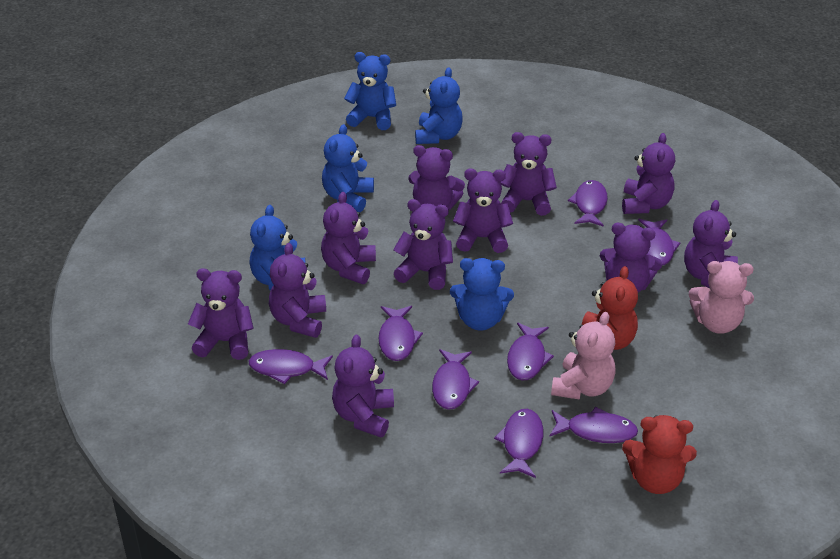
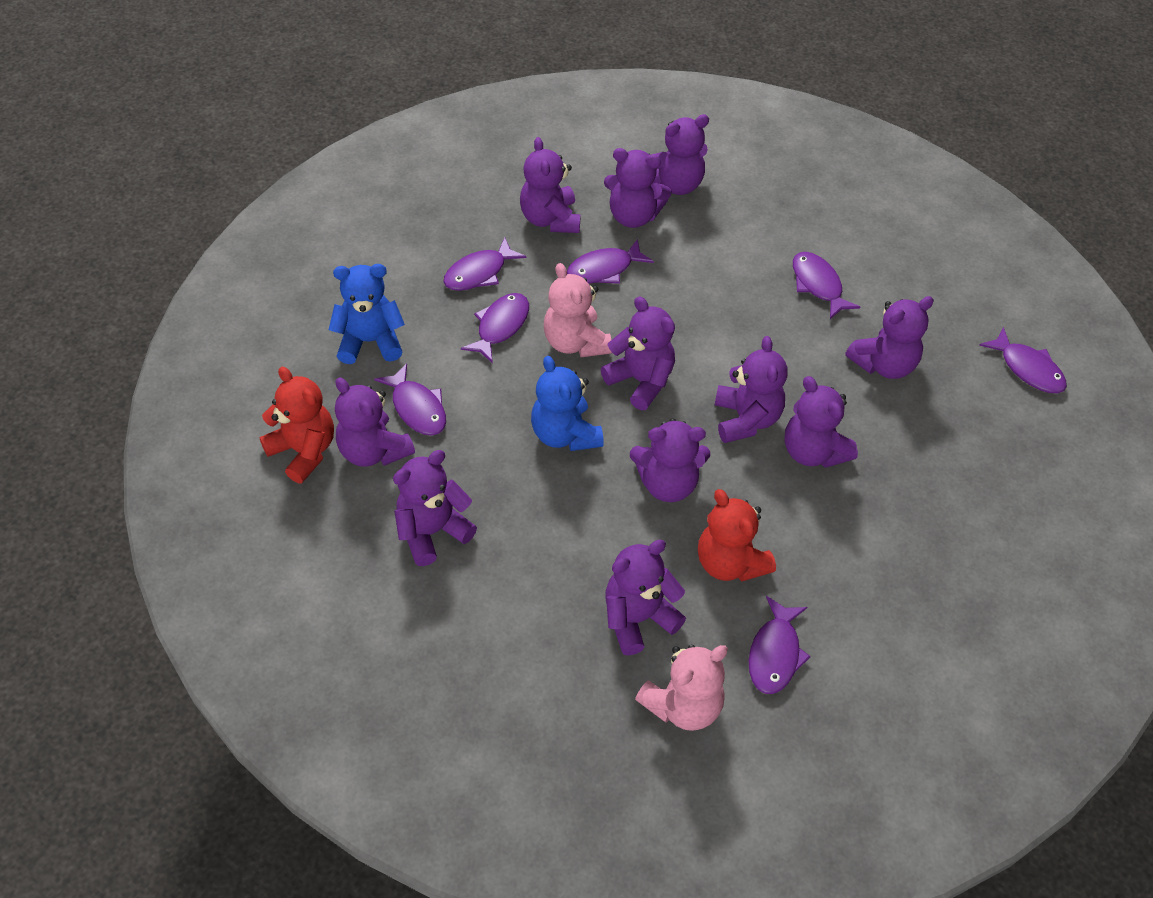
blue teddy bear: 5 -> 2
purple fish: 8 -> 7

